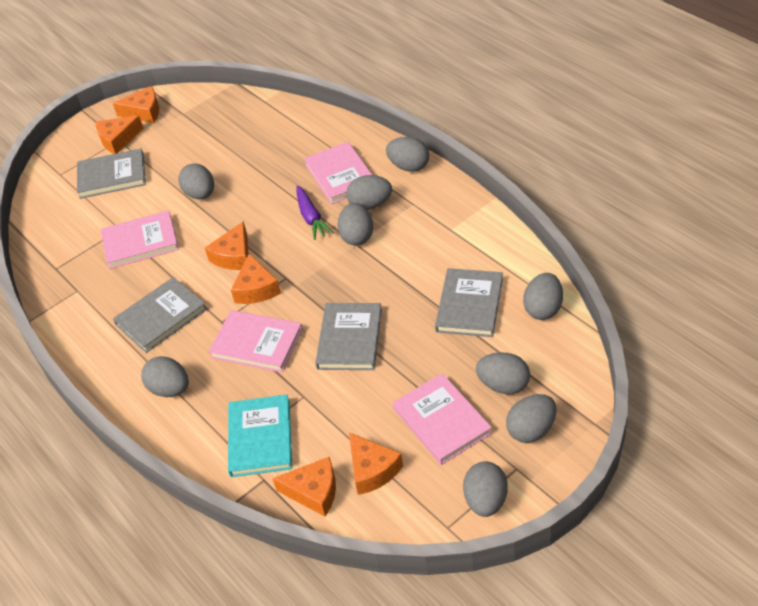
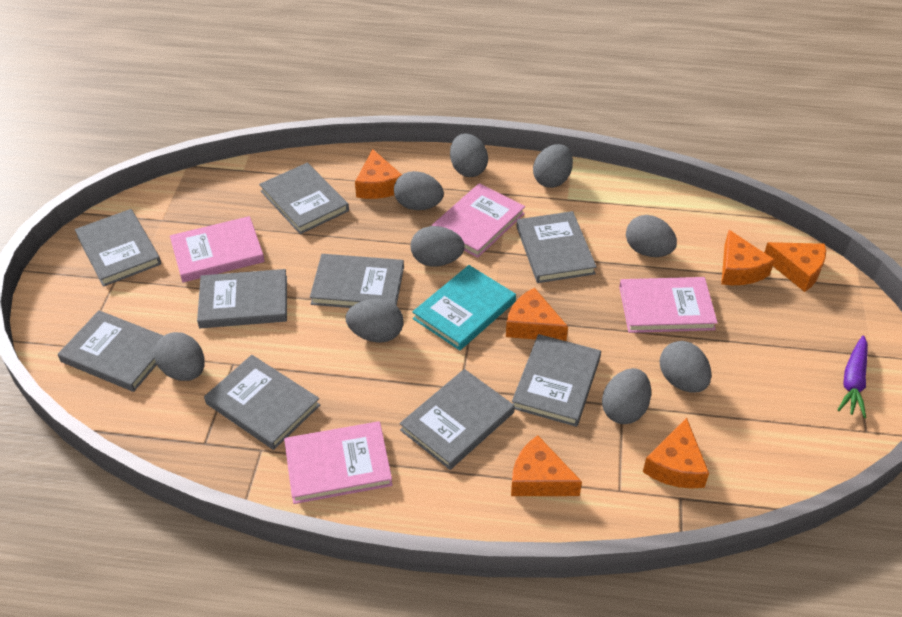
grey book: 4 -> 9

